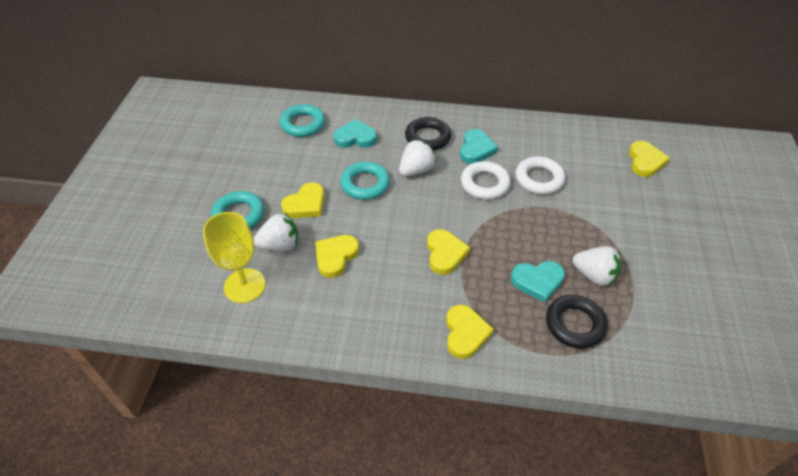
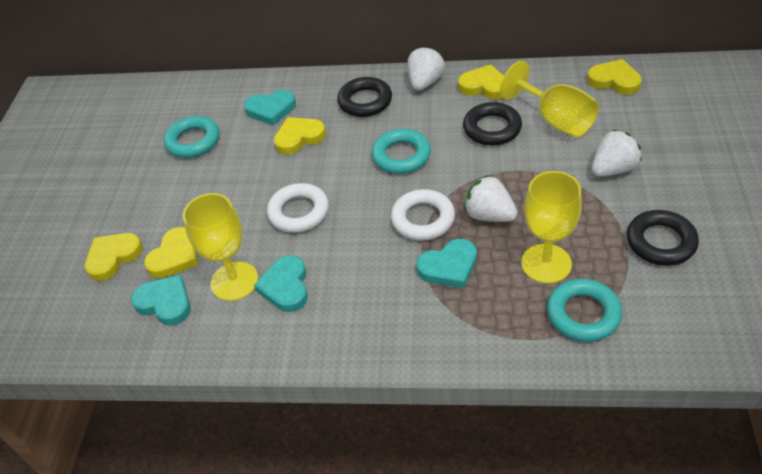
black ring: 2 -> 3
turquoise heart: 3 -> 4
yellow goblet: 1 -> 3

